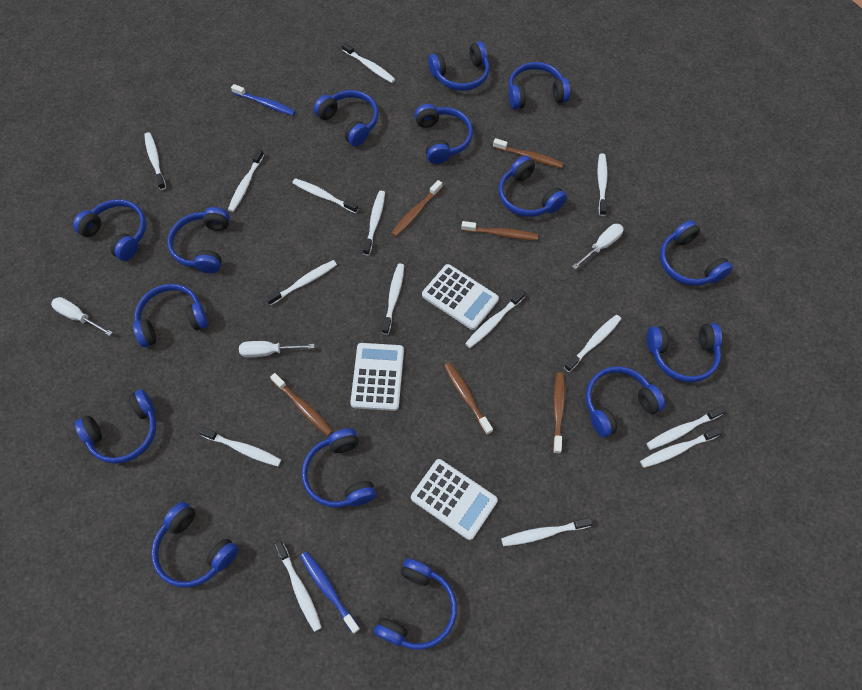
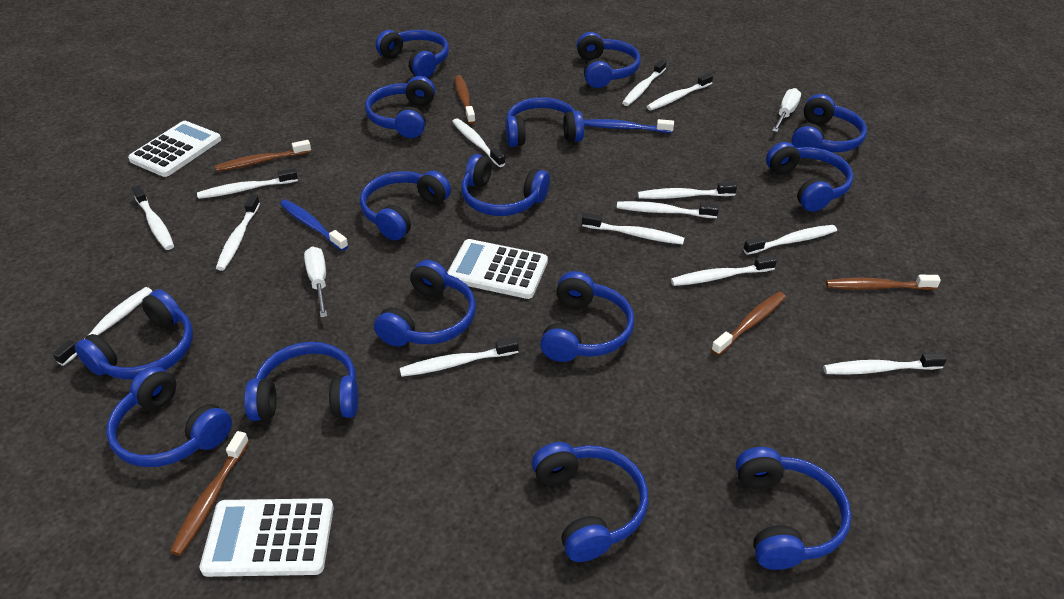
brown toothbrush: 6 -> 5
white screwdriver: 3 -> 2
white toothbrush: 15 -> 14

